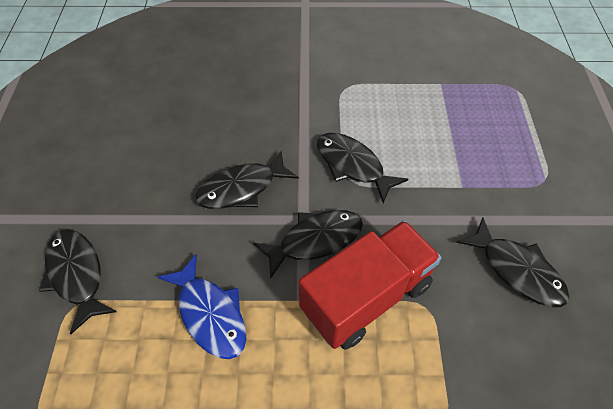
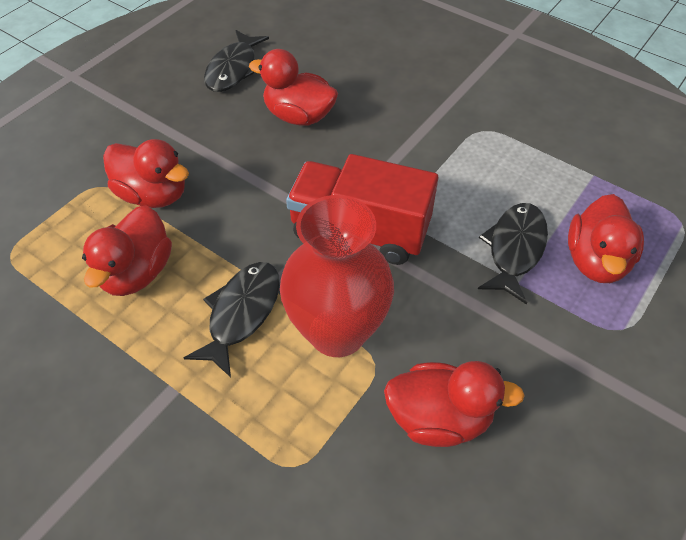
black fish: 5 -> 3
blue fish: 1 -> 0
red duck: 0 -> 5
red vase: 0 -> 1

